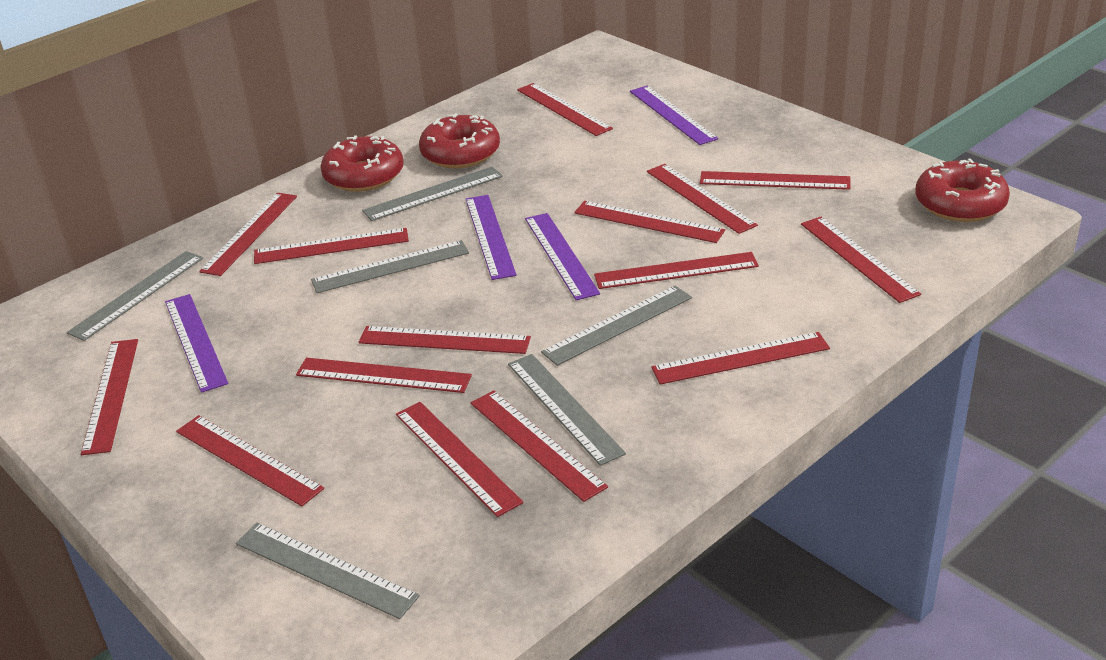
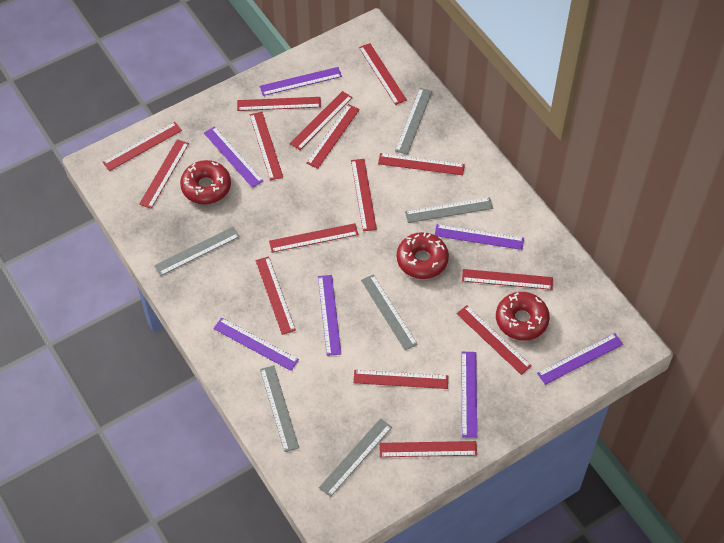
purple ruler: 4 -> 7

